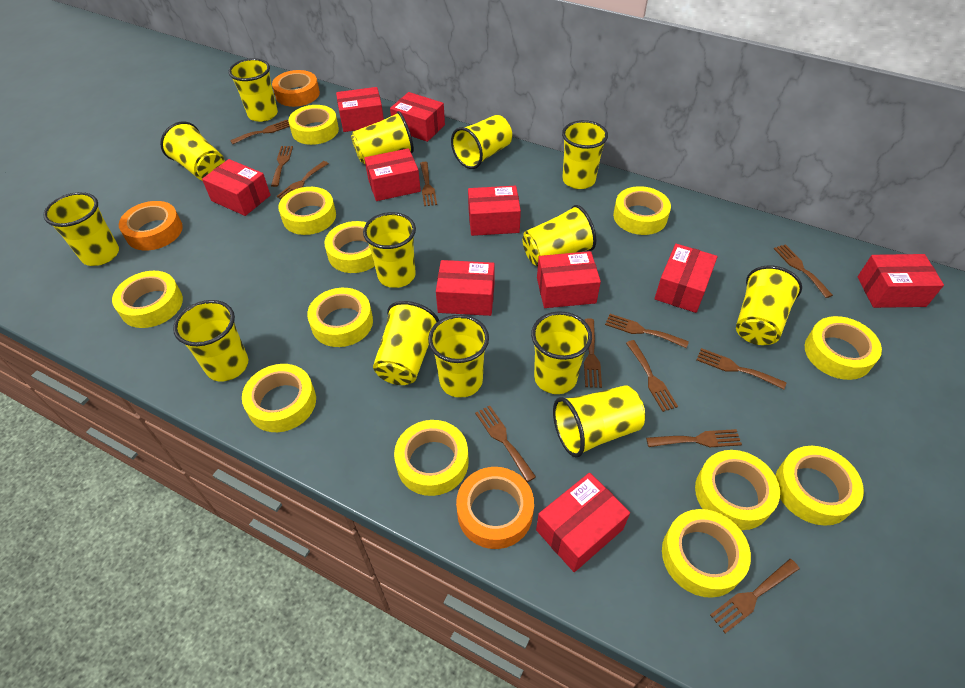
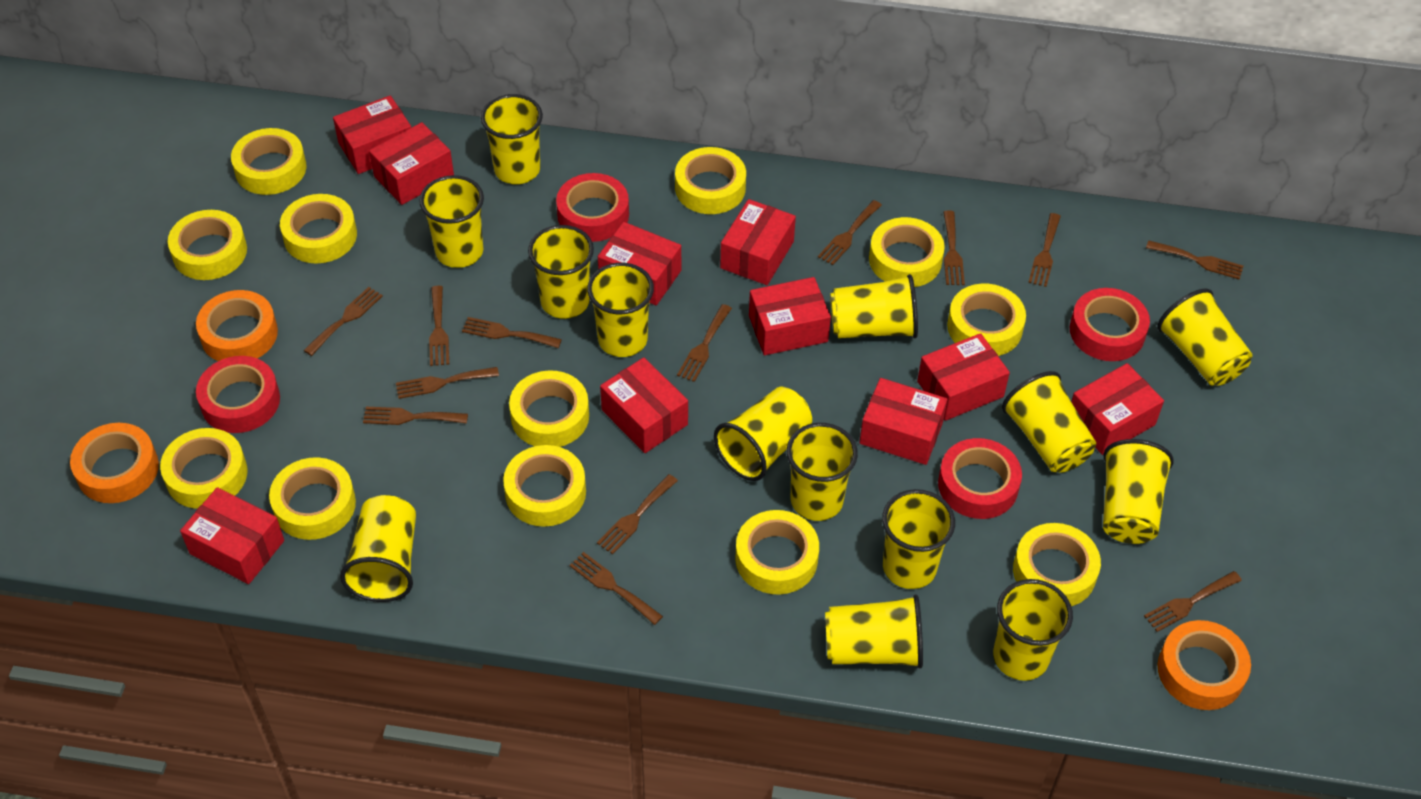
brown fork: 12 -> 13
red tape: 0 -> 4

